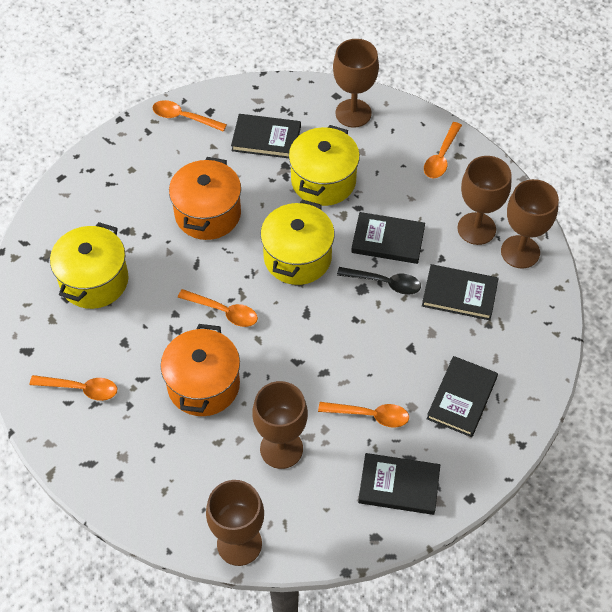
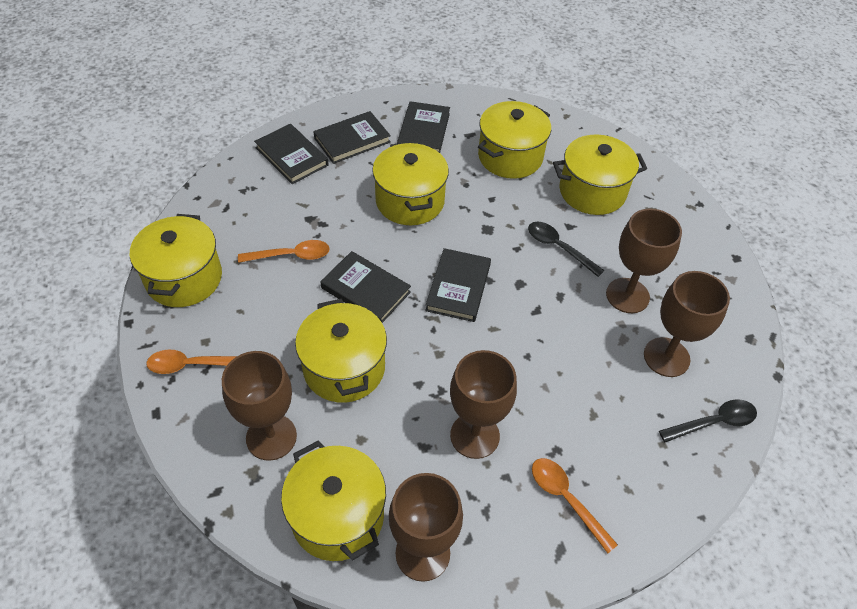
black spoon: 1 -> 2
orange pot: 2 -> 0
orange spoon: 5 -> 3
yellow pot: 3 -> 6

